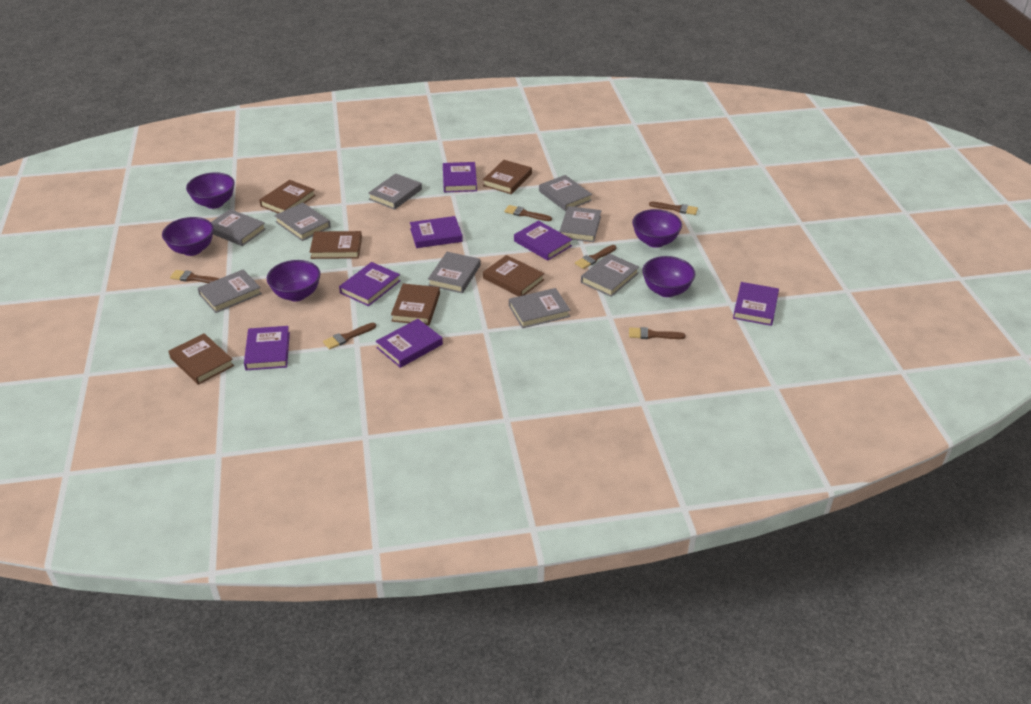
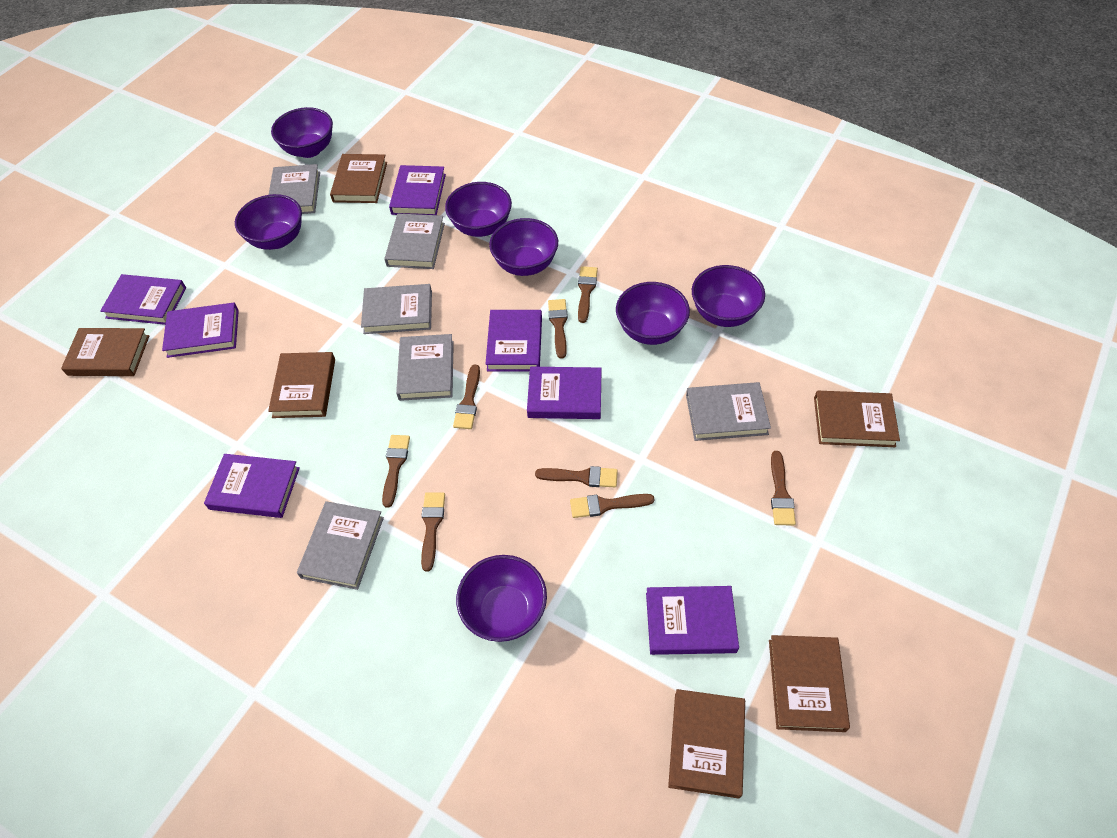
brown brush: 6 -> 8
grey book: 9 -> 6
purple bowl: 5 -> 7

